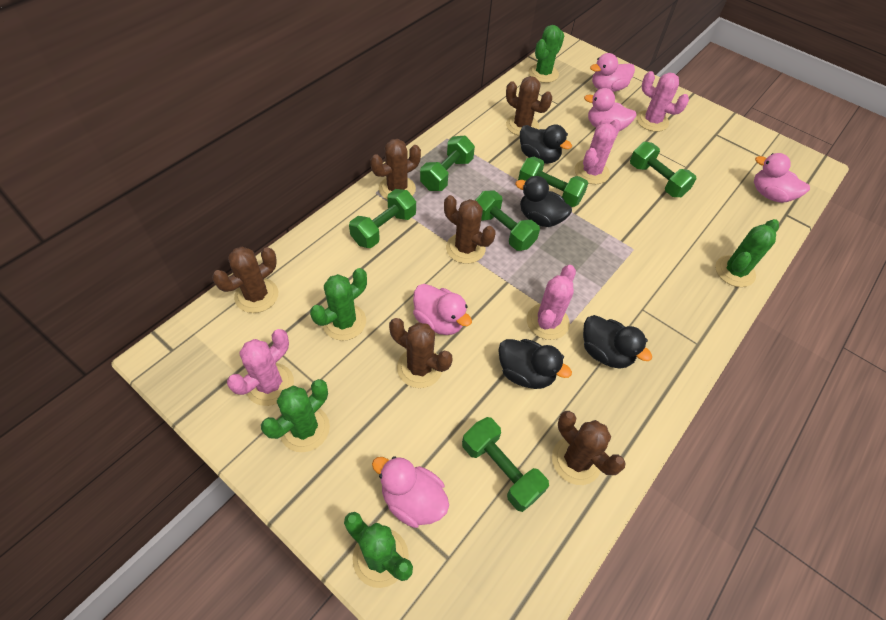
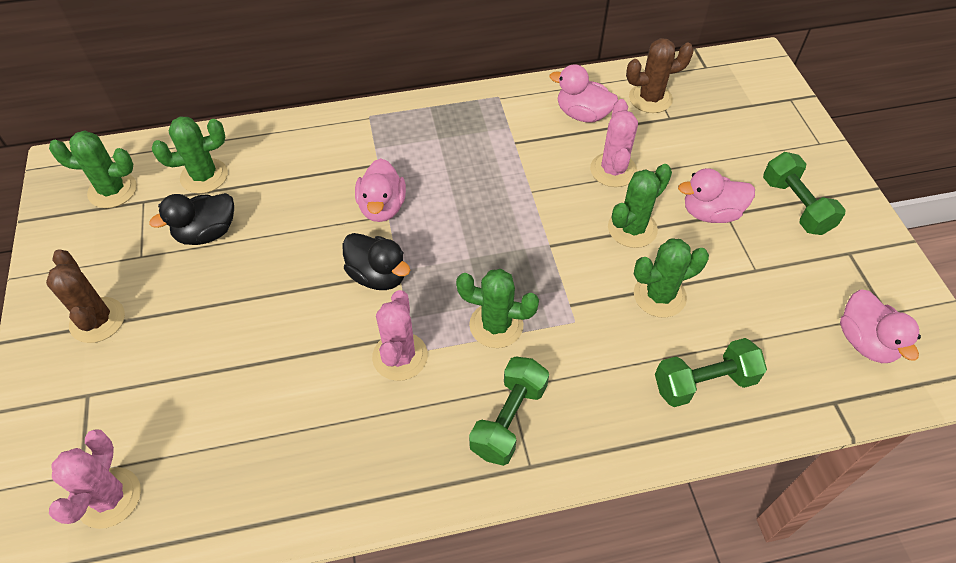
black duck: 4 -> 2
brown cactus: 6 -> 2
green dumbbell: 6 -> 3
pink cactus: 4 -> 3
pink duck: 5 -> 4

